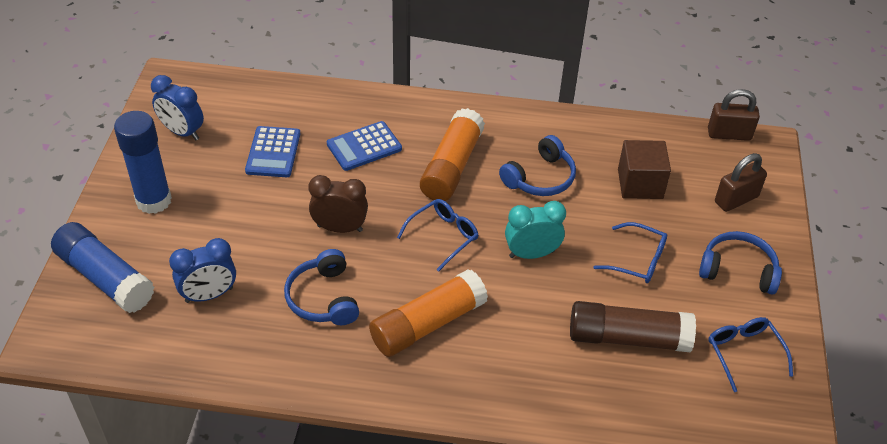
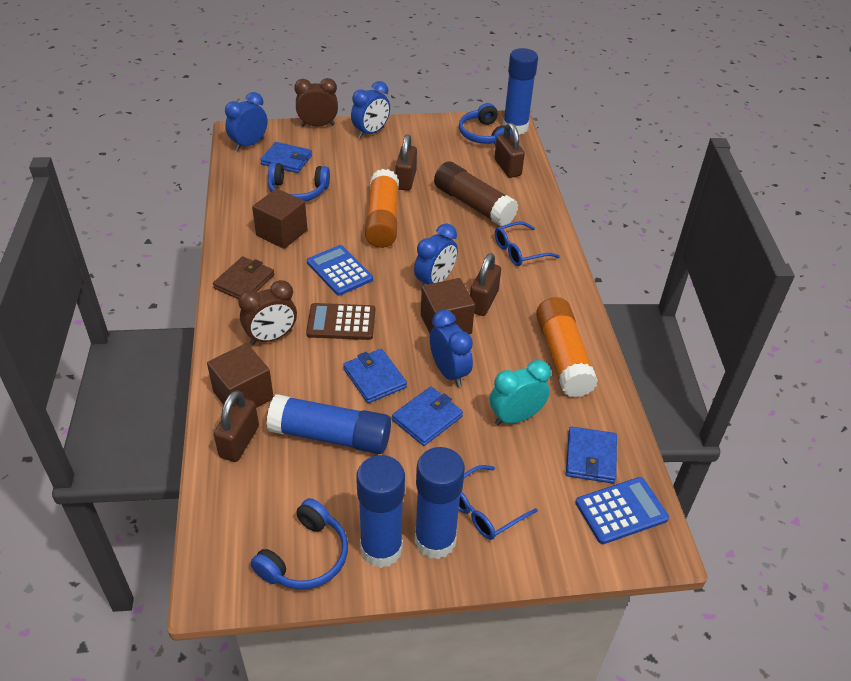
blue clock: 2 -> 4
blue glasses: 3 -> 2
blue glue stick: 2 -> 4
blue wallet: 0 -> 4
brown calculator: 0 -> 1
brown clock: 1 -> 2
brown cube: 1 -> 3
brown padlock: 2 -> 4
brown wallet: 0 -> 1

